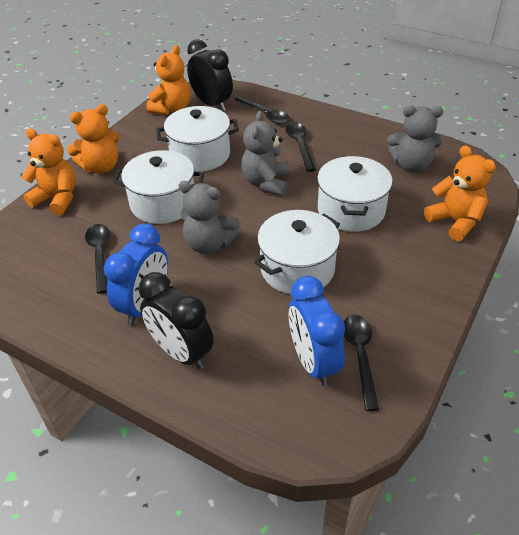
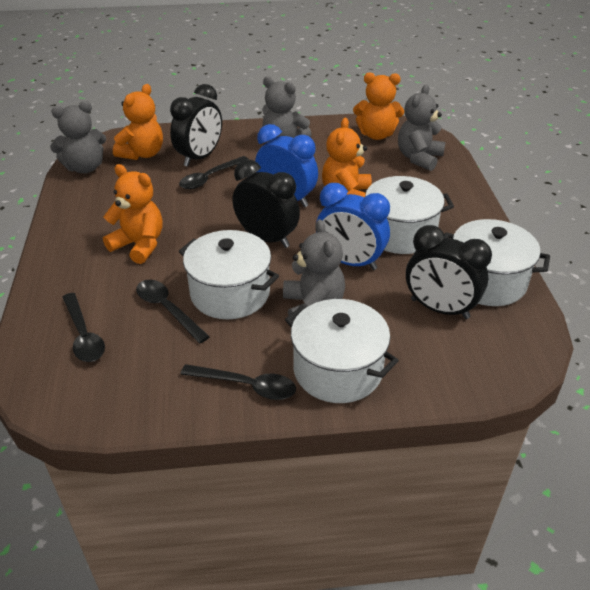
black clock: 2 -> 3
grey teddy bear: 3 -> 4

